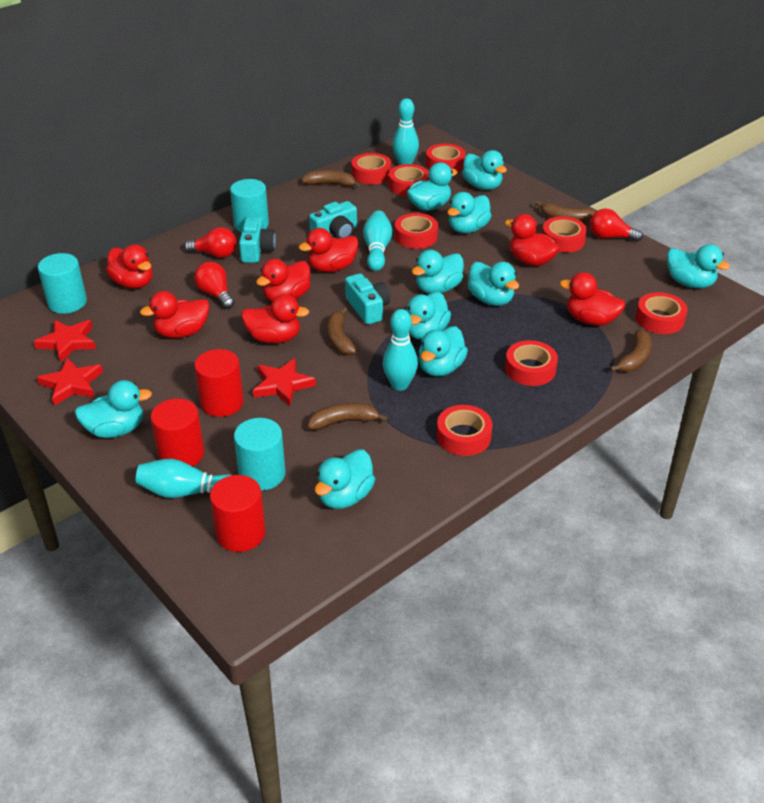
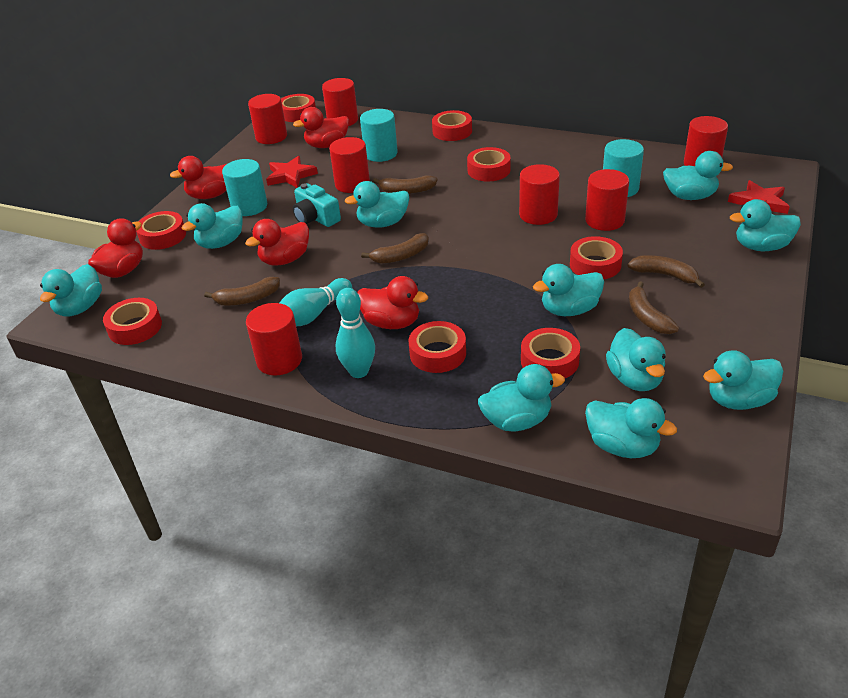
red cylinder: 3 -> 7
red duck: 7 -> 5
red light bulb: 3 -> 0
red star: 3 -> 2
turquoise bowling pin: 4 -> 2
turquoise camera: 3 -> 1

